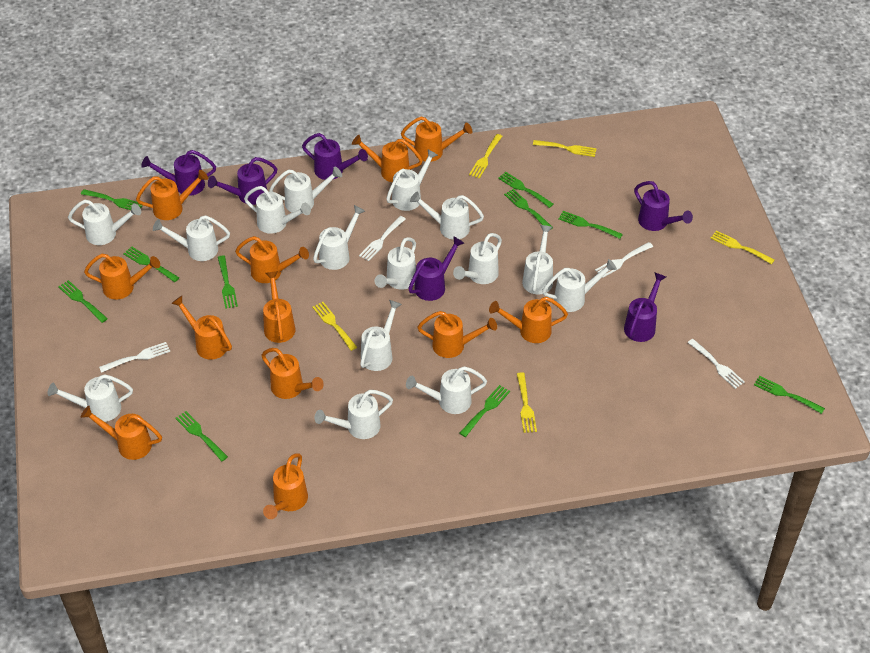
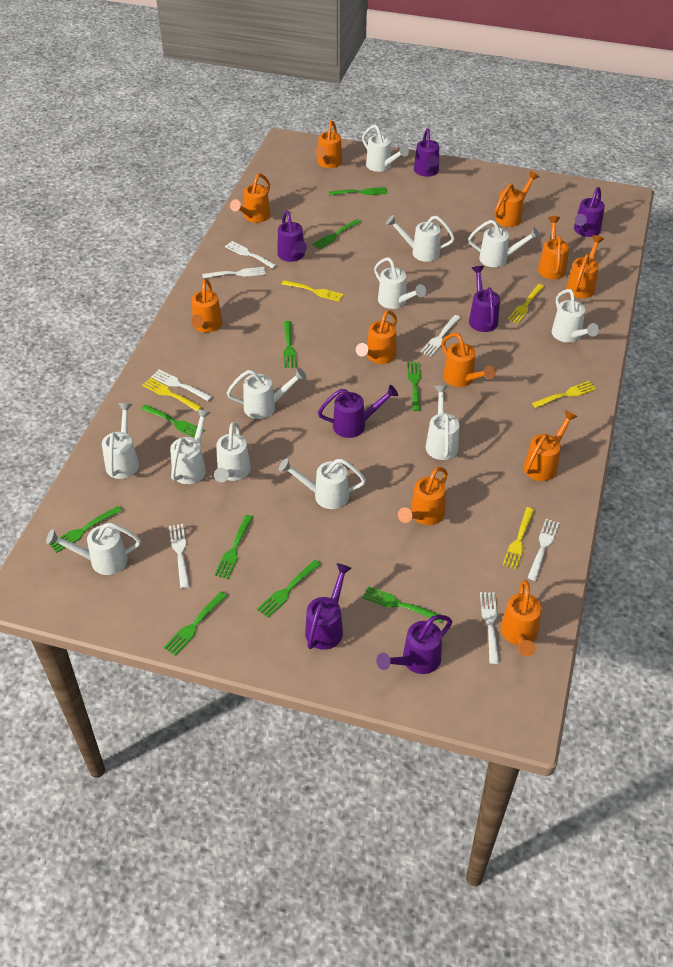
orange watering can: 12 -> 11
purple watering can: 6 -> 7
white fork: 4 -> 7
white watering can: 15 -> 12

